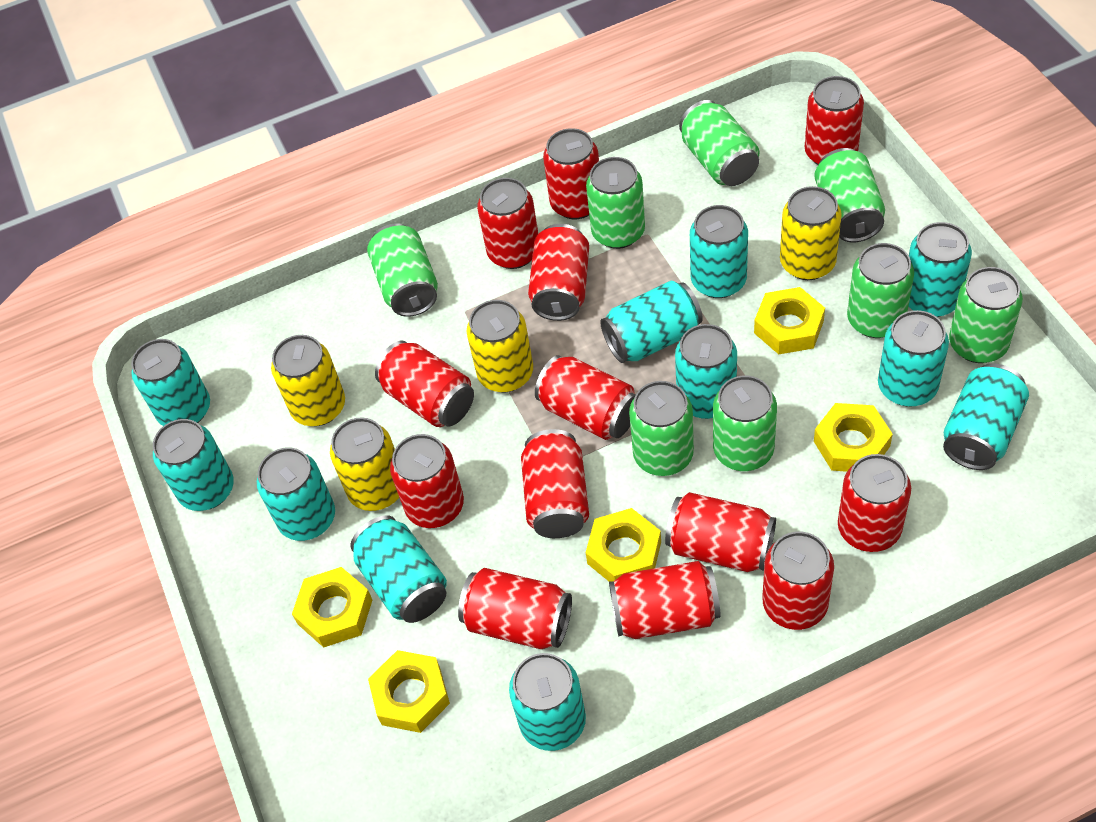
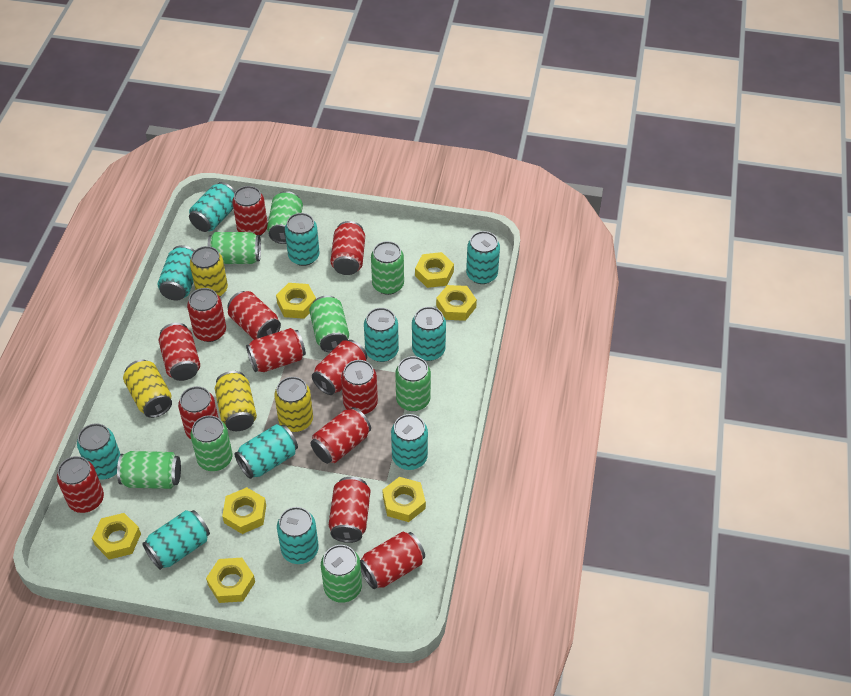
yellow nut: 5 -> 7

